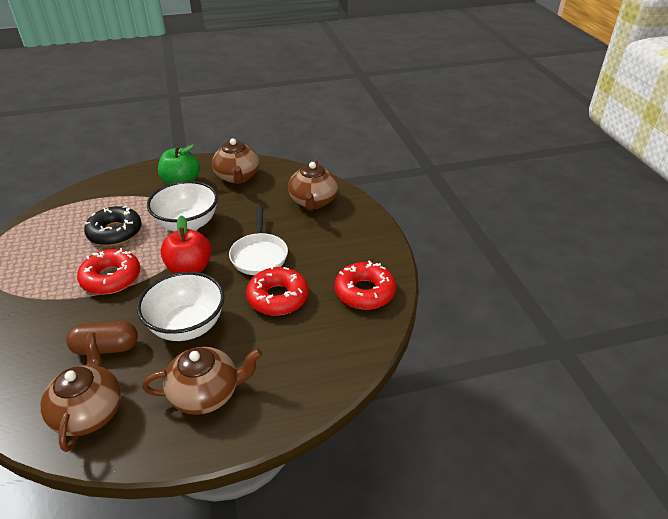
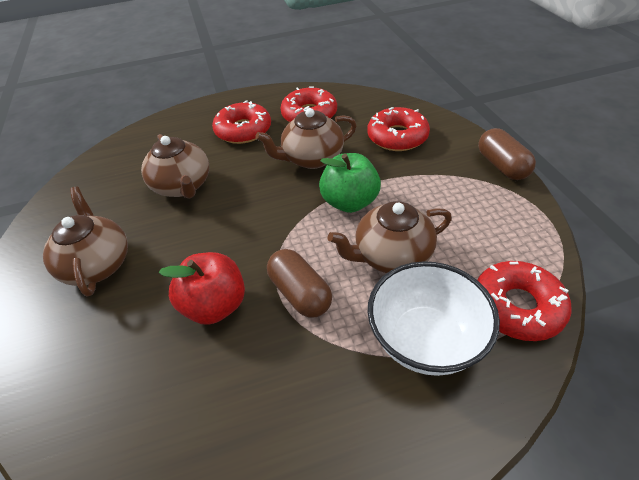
black donut: 1 -> 0
brown capsule: 1 -> 2
red donut: 3 -> 4
white bowl: 2 -> 1
white pan: 1 -> 0

